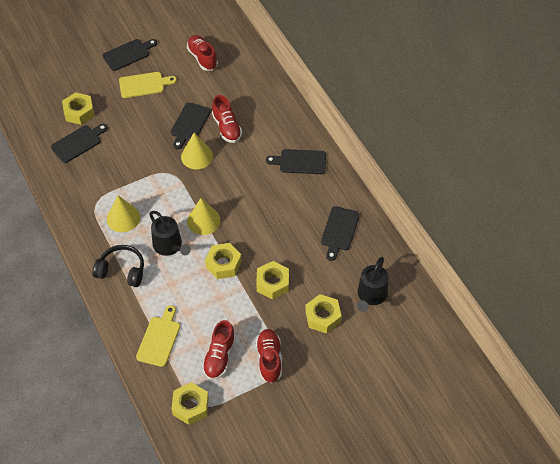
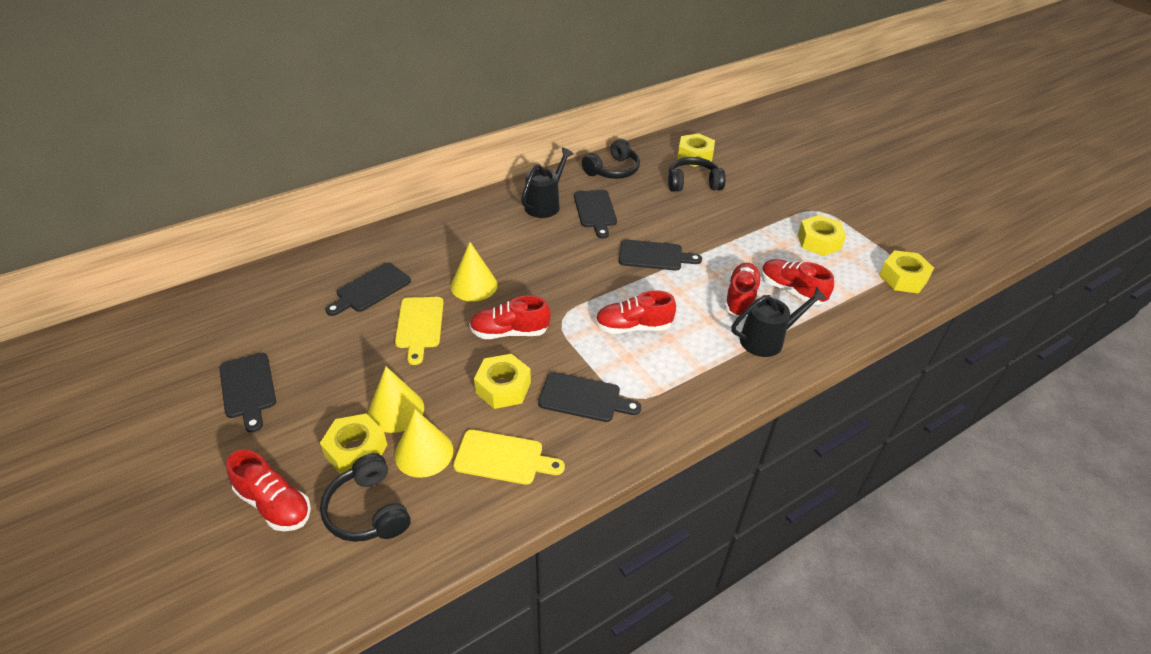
black headphones: 1 -> 3
red shoe: 4 -> 5

